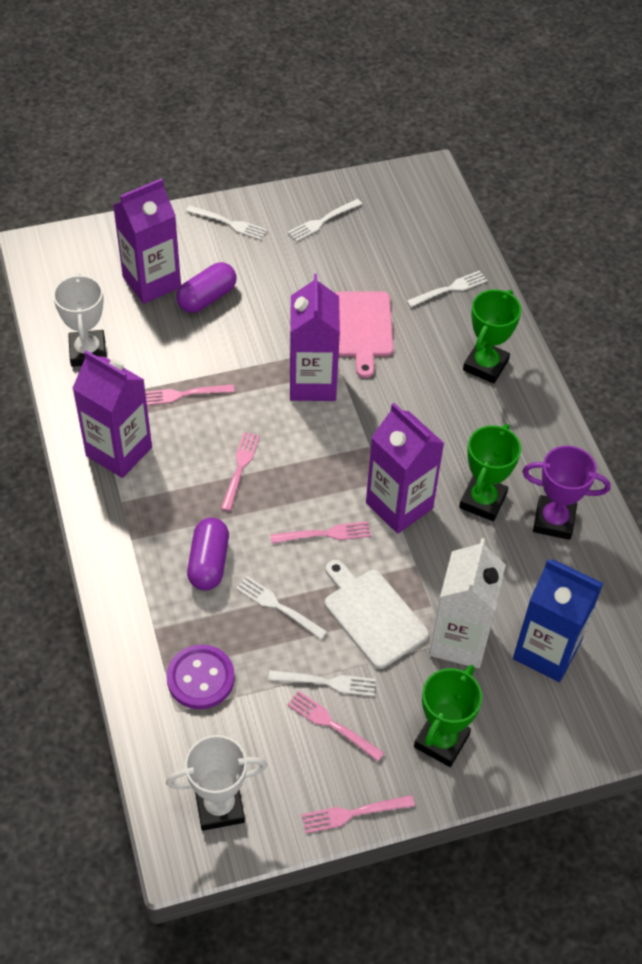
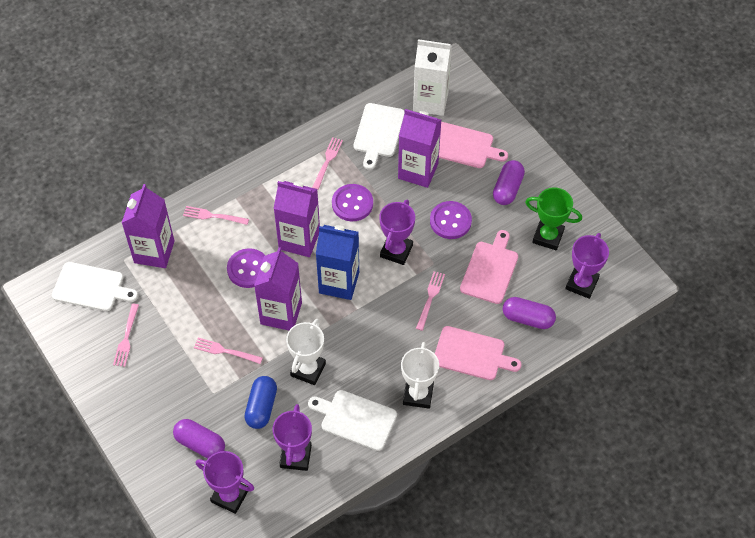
blue capsule: 0 -> 1
green trophy: 3 -> 1
pink cutting board: 1 -> 3
purple button: 1 -> 3
purple capsule: 2 -> 3
purple trophy: 1 -> 4
white cutting board: 1 -> 3
white fork: 5 -> 0

